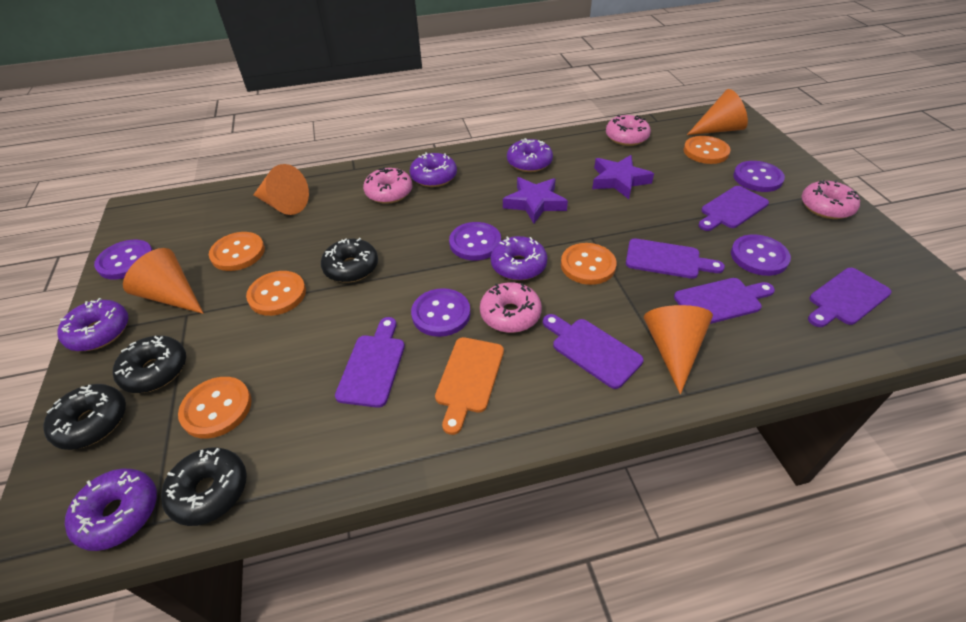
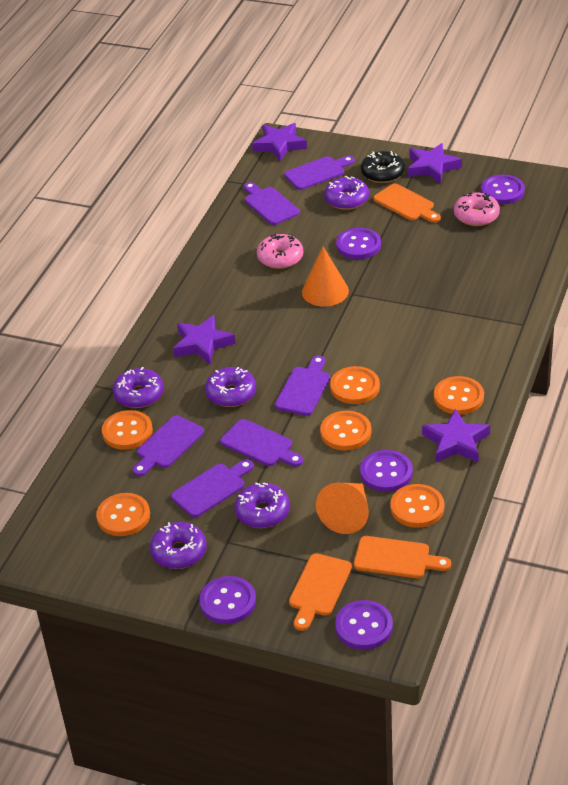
black donut: 4 -> 1
orange button: 5 -> 6
orange cone: 4 -> 2
orange cutting board: 1 -> 3
pink donut: 4 -> 2
purple star: 2 -> 4

